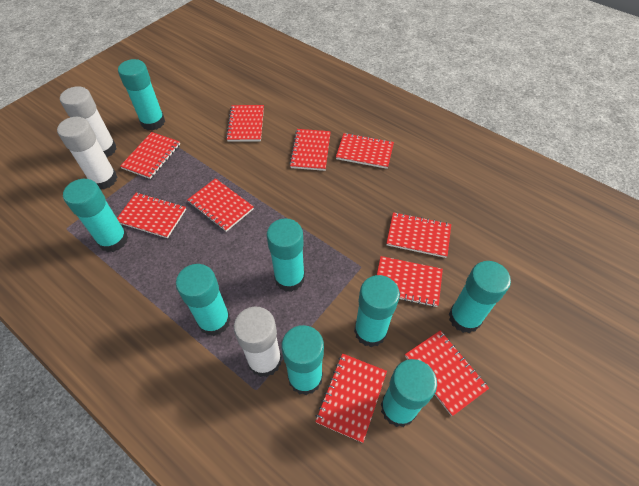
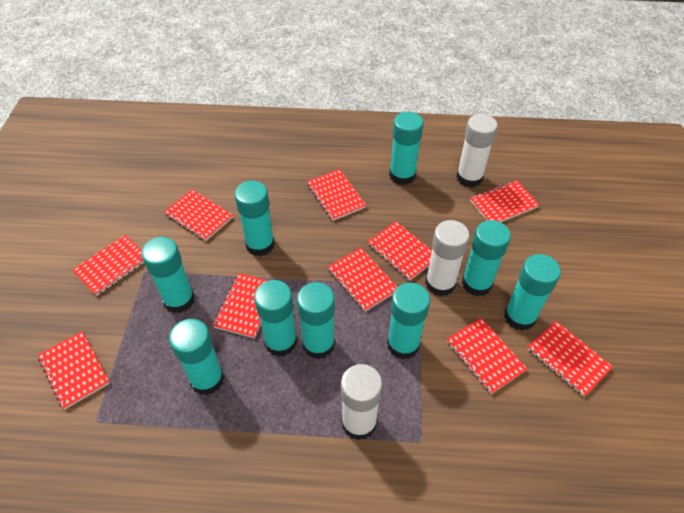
turquoise glue stick: 8 -> 9

